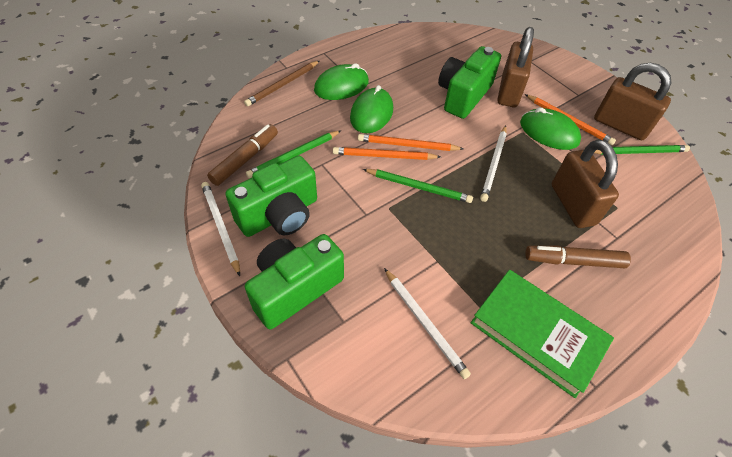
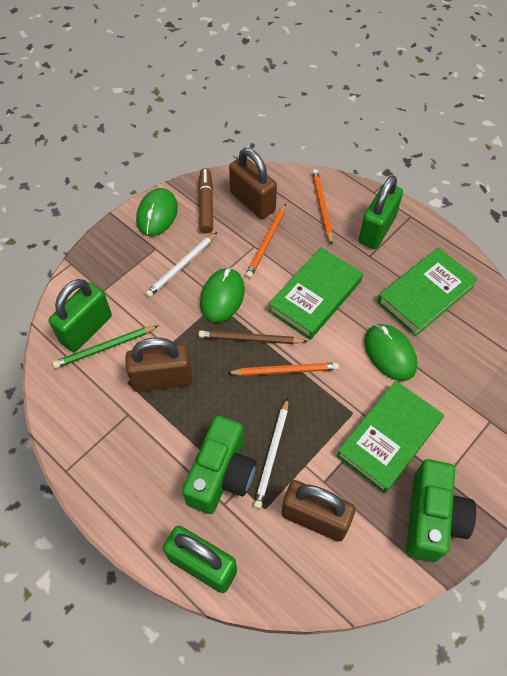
brown marker: 2 -> 1
green book: 1 -> 3
green camera: 3 -> 2
green padlock: 0 -> 3
green pencil: 3 -> 1
white pencil: 3 -> 2

